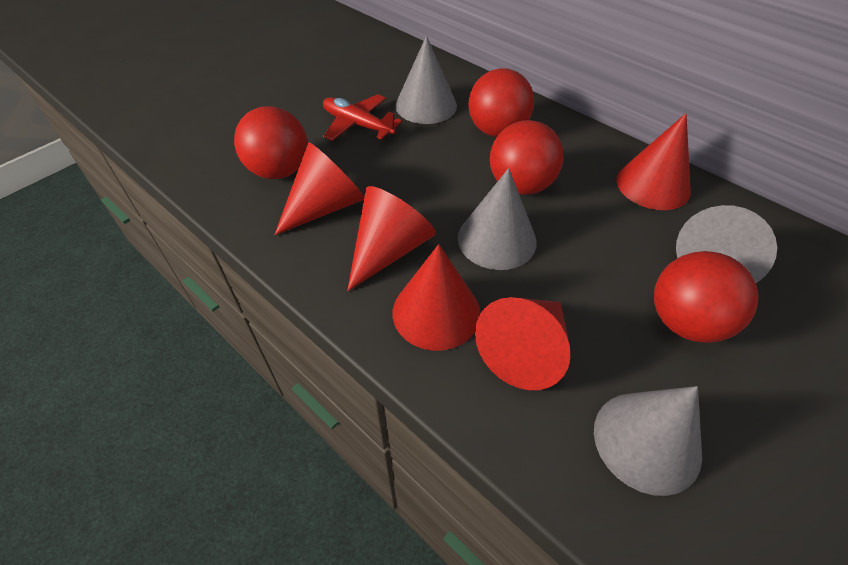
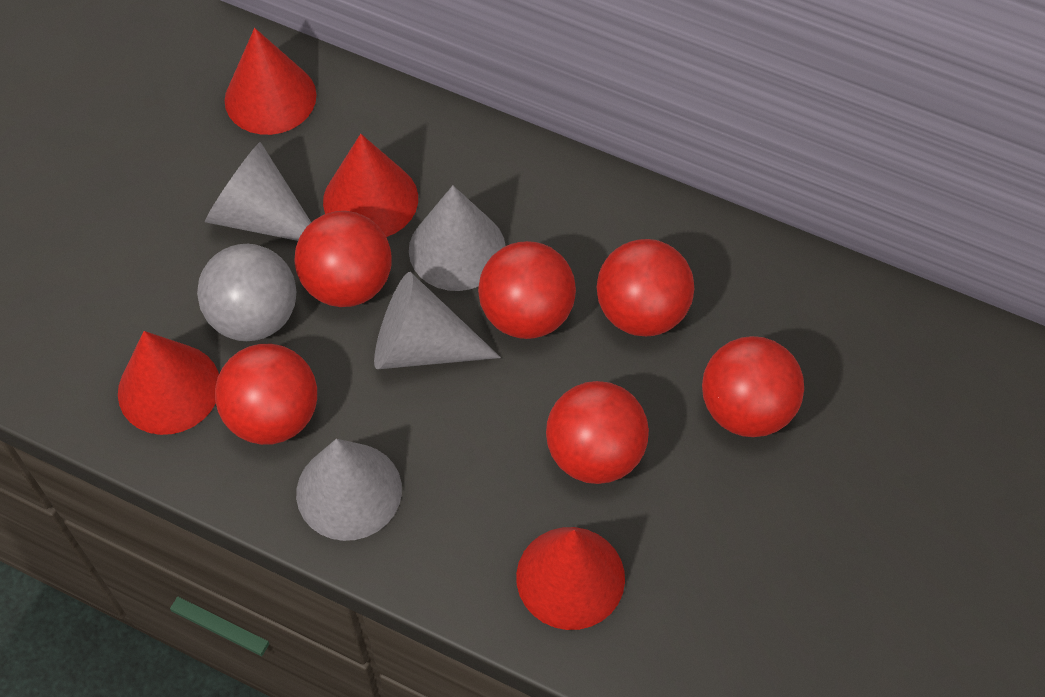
grey ball: 0 -> 1
red ball: 4 -> 6
red cone: 5 -> 4
red plane: 1 -> 0

